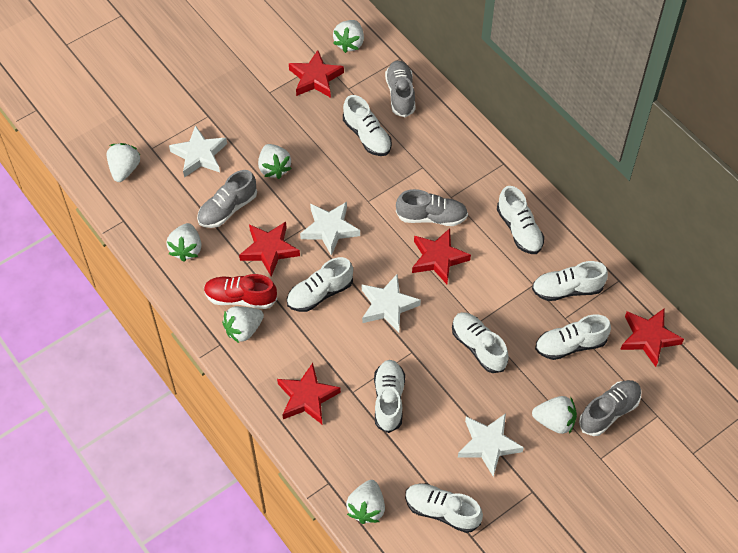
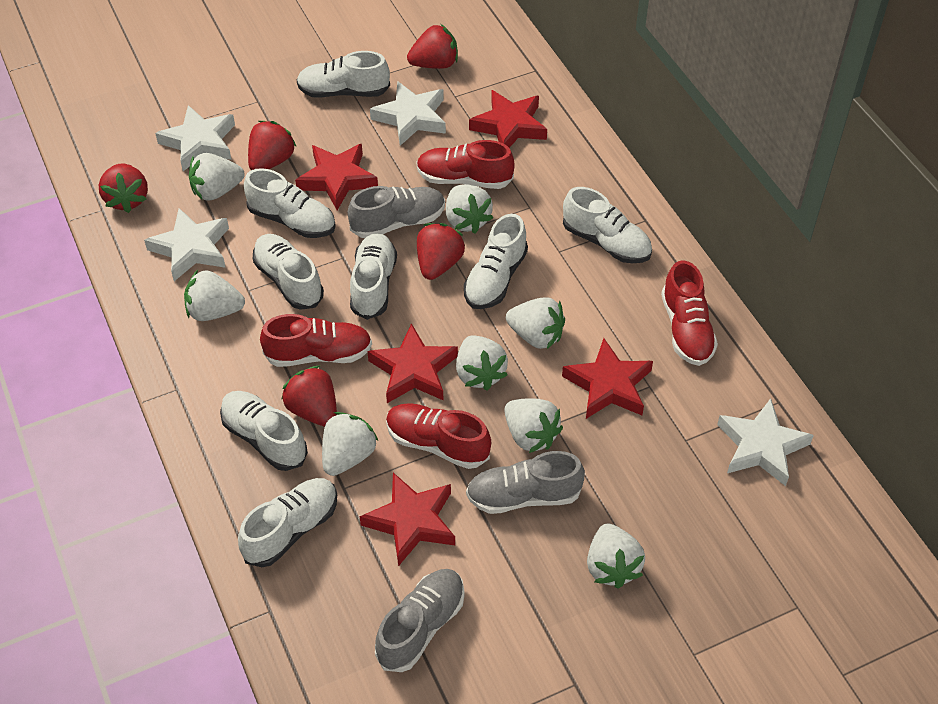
grey shoe: 4 -> 3
red shoe: 1 -> 4
red strawberry: 0 -> 5
white strawberry: 7 -> 8

